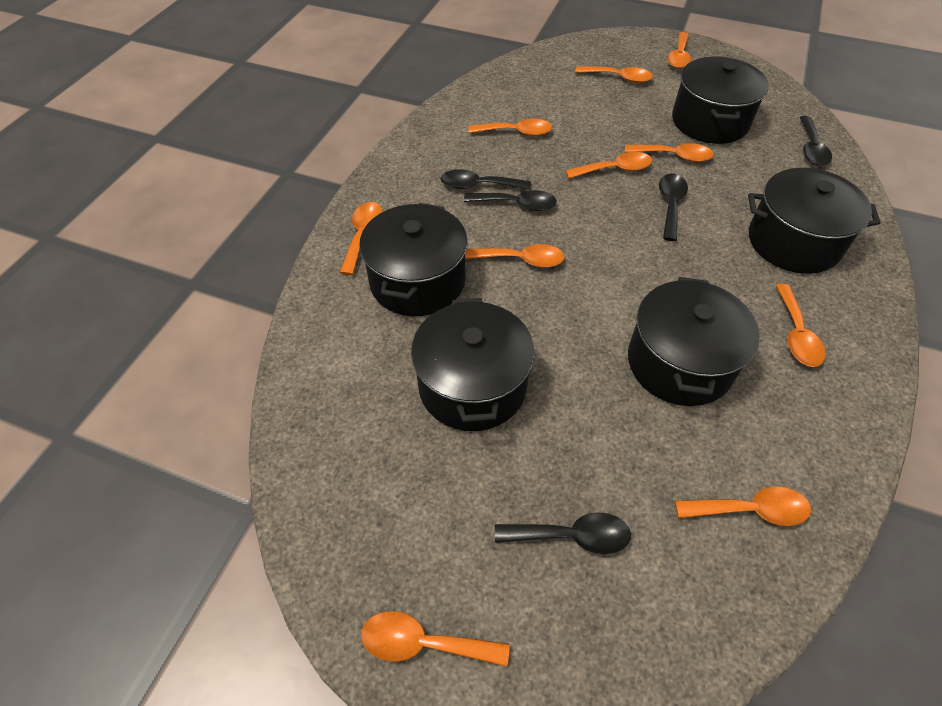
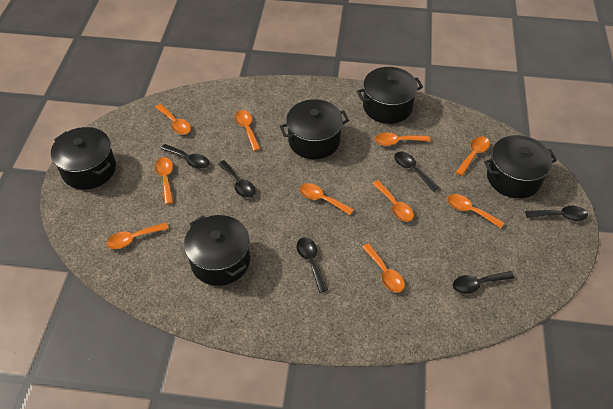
black spoon: 5 -> 6

